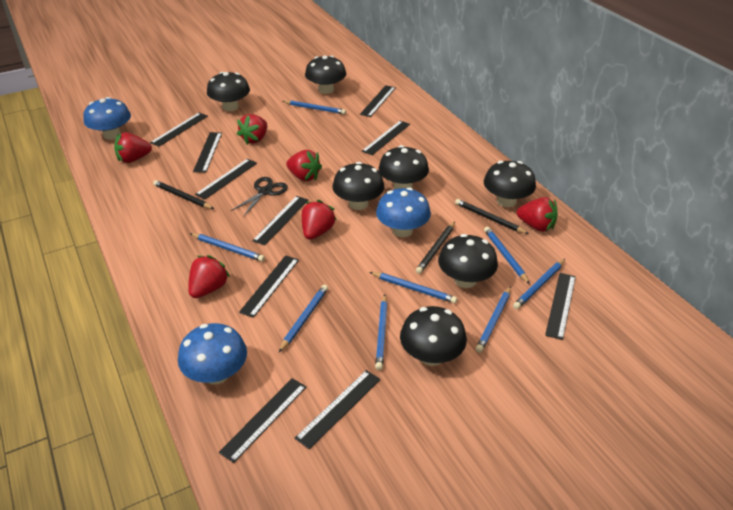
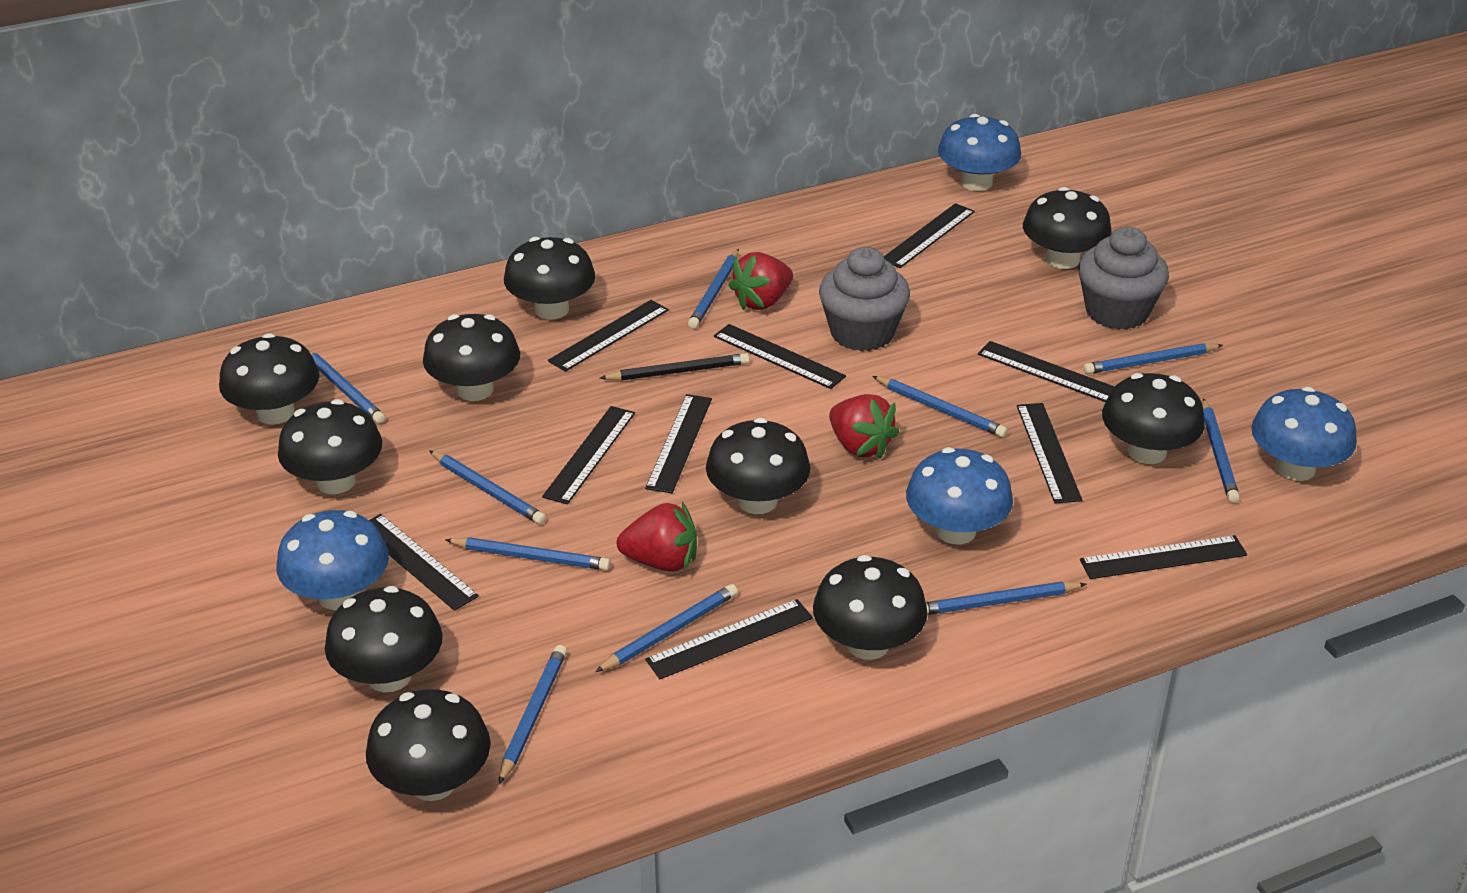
black mushroom: 7 -> 10
black pencil: 3 -> 1
black scissors: 1 -> 0
blue mushroom: 3 -> 4
blue pencil: 8 -> 10
grey cupcake: 0 -> 2
red strawberry: 6 -> 3

